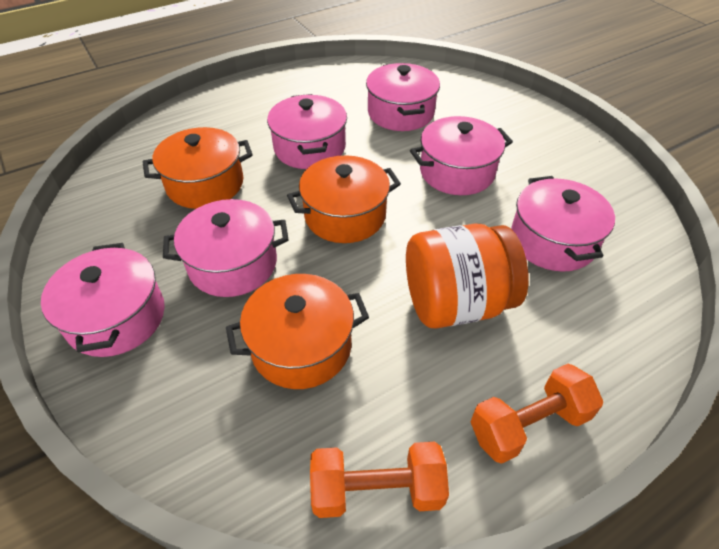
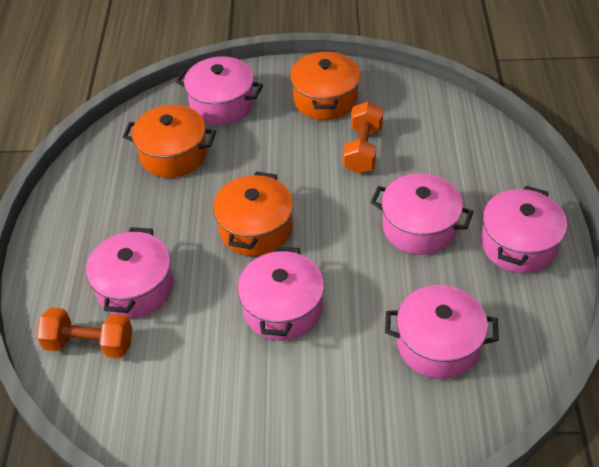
orange jar: 1 -> 0

